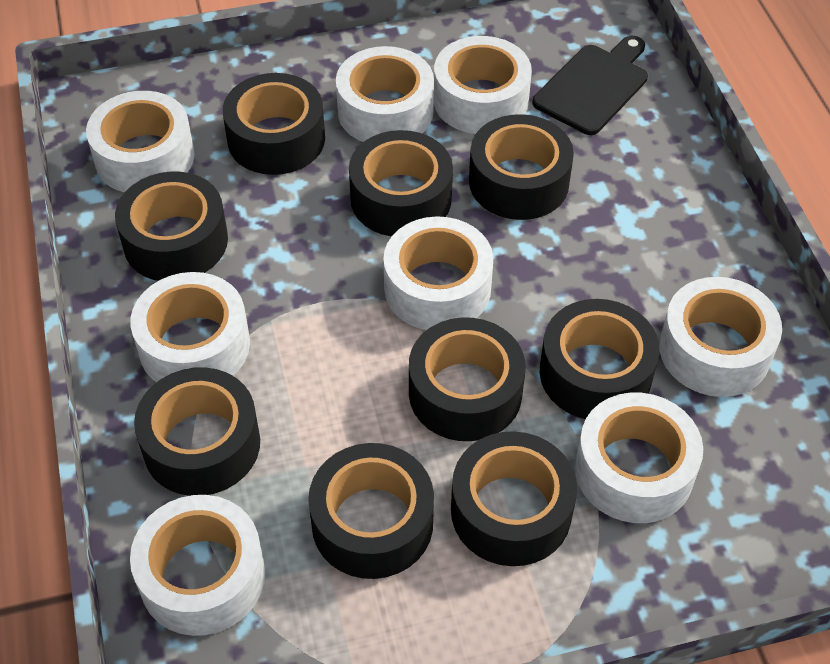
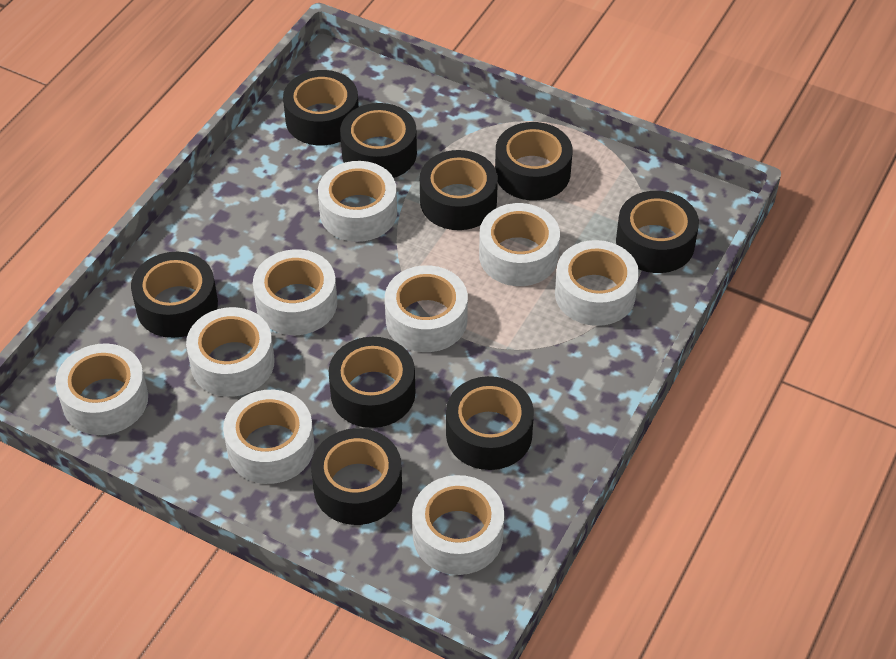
black cutting board: 1 -> 0
white tape: 8 -> 9

